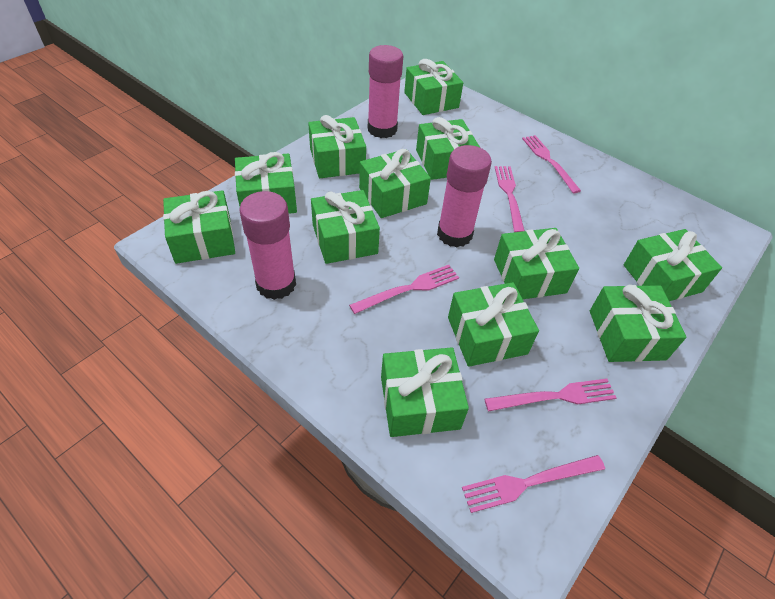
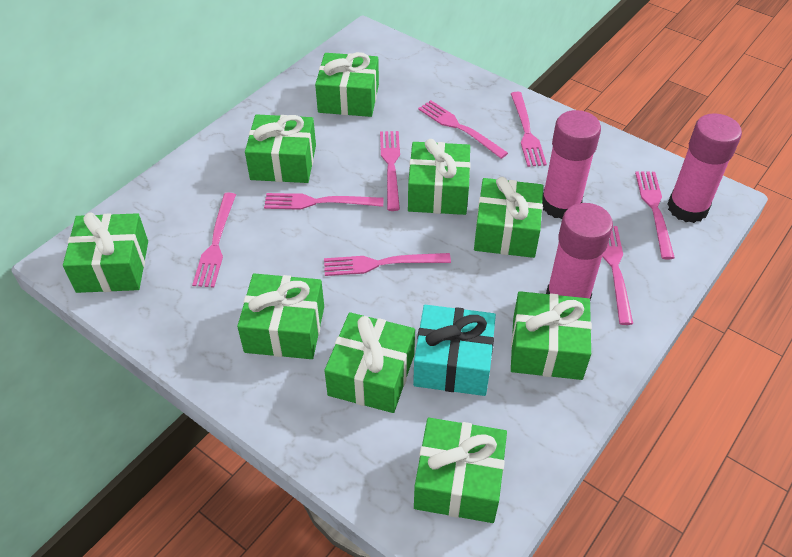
green gift: 12 -> 9
pink fork: 5 -> 8
turquoise gift: 0 -> 1

